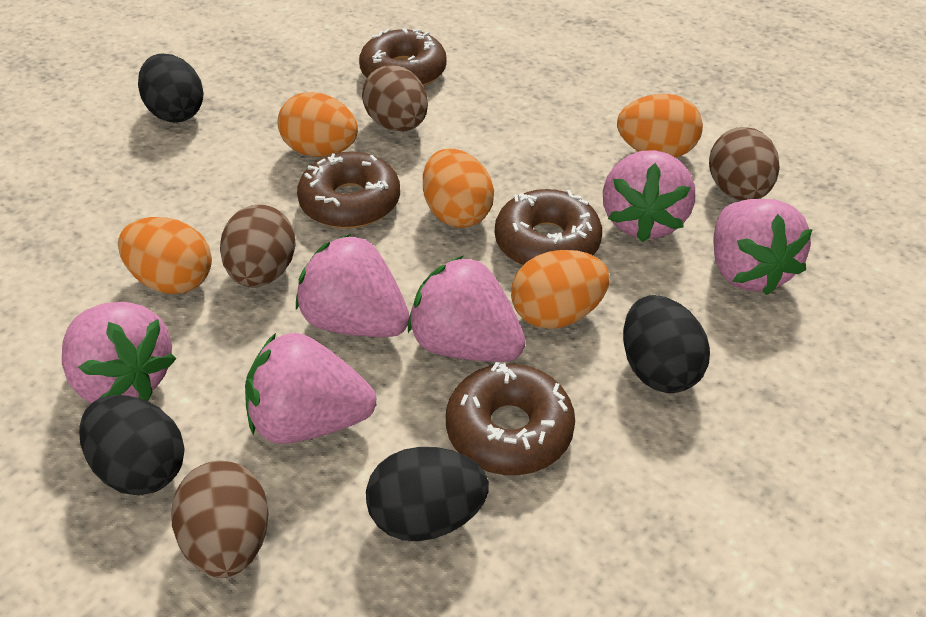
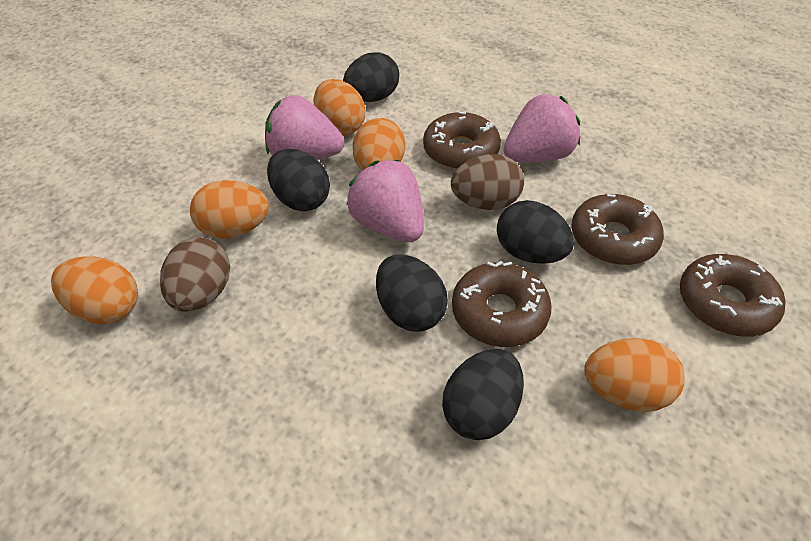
black egg: 4 -> 5
brown egg: 4 -> 2
pink strawberry: 6 -> 3

